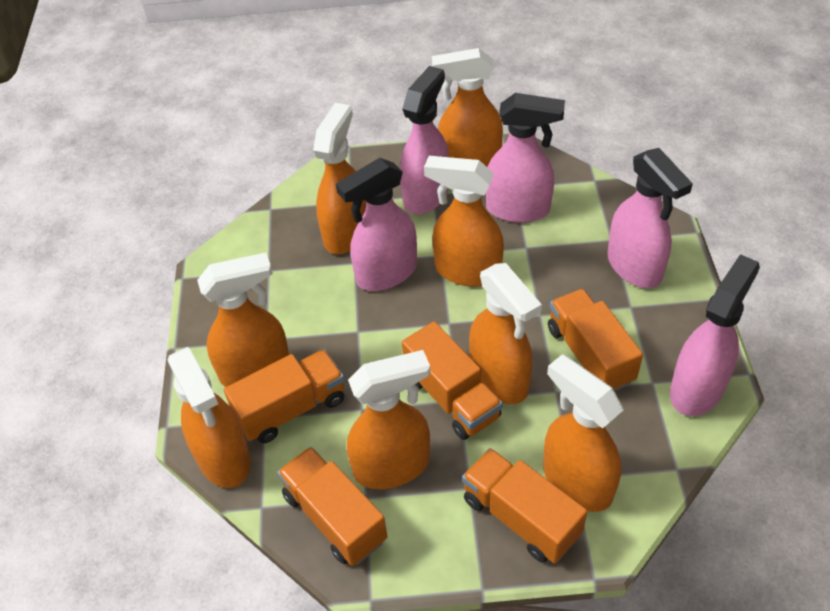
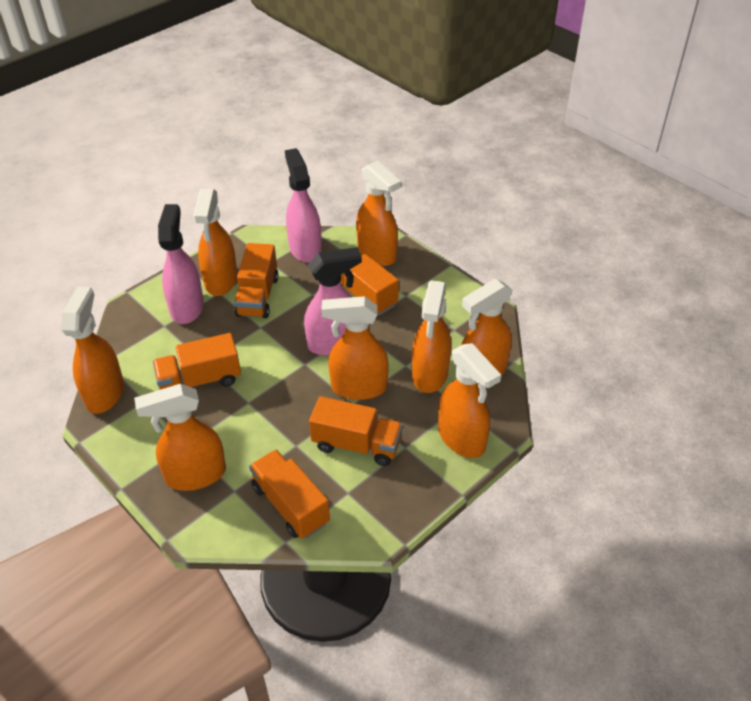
pink spray bottle: 5 -> 3

